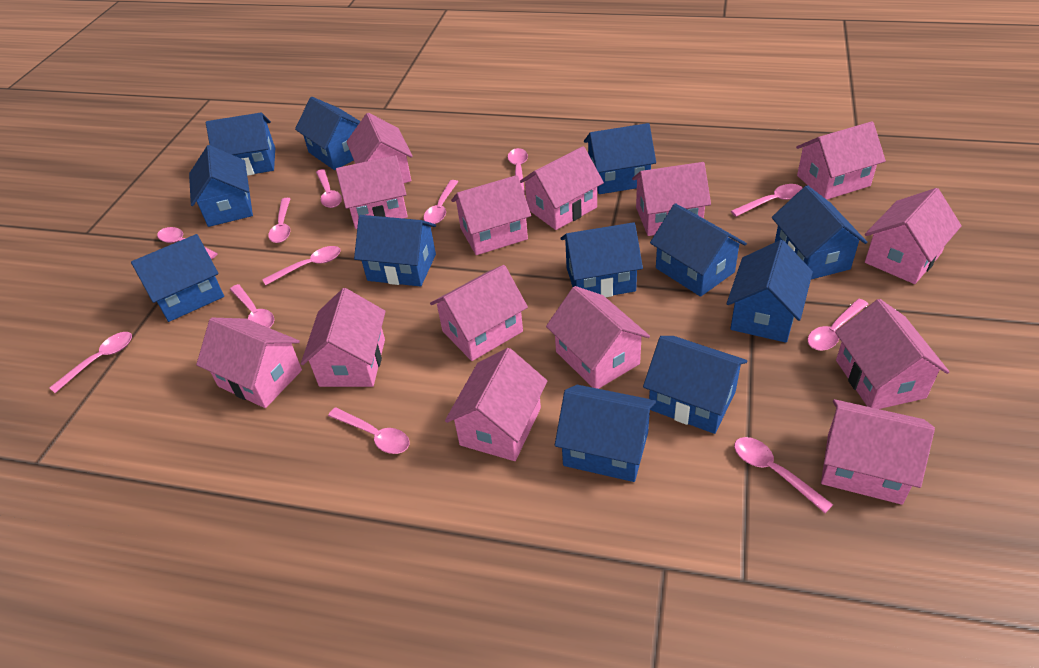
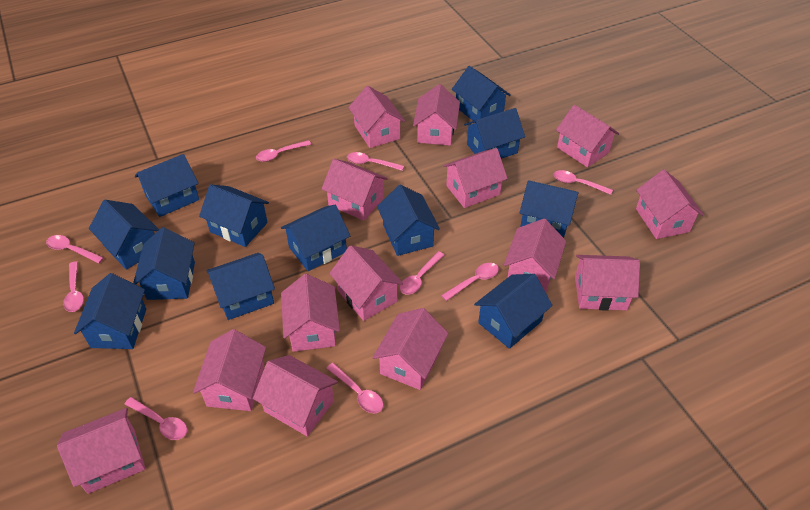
pink spoon: 12 -> 9

